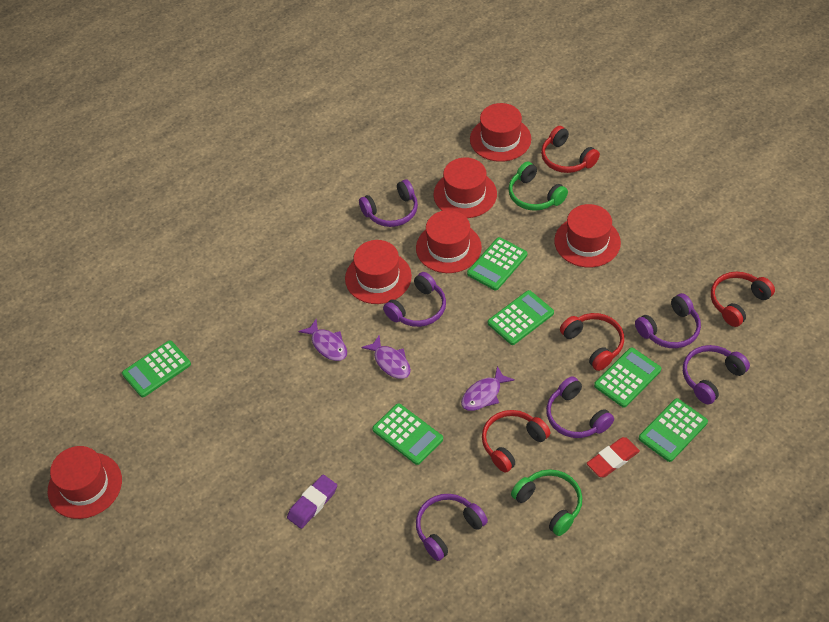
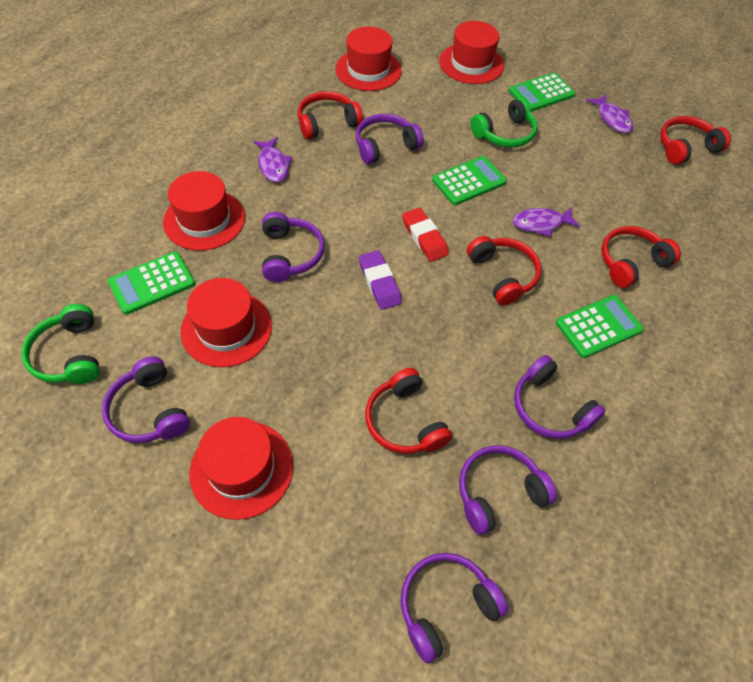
green calculator: 6 -> 4
red hat: 6 -> 5
red headphones: 4 -> 5

